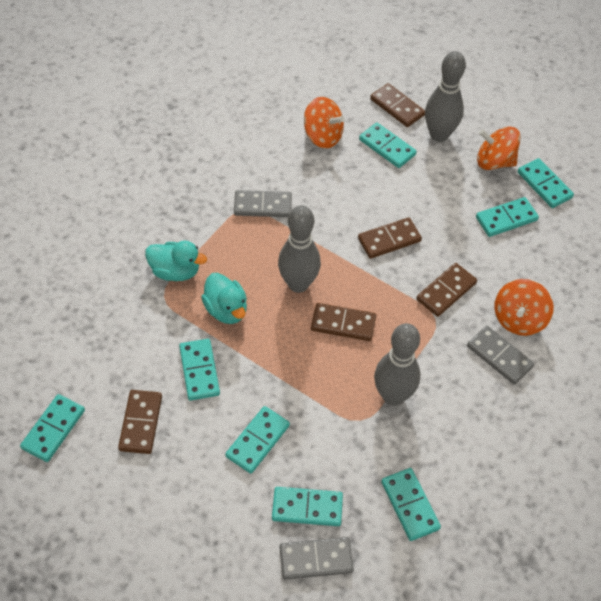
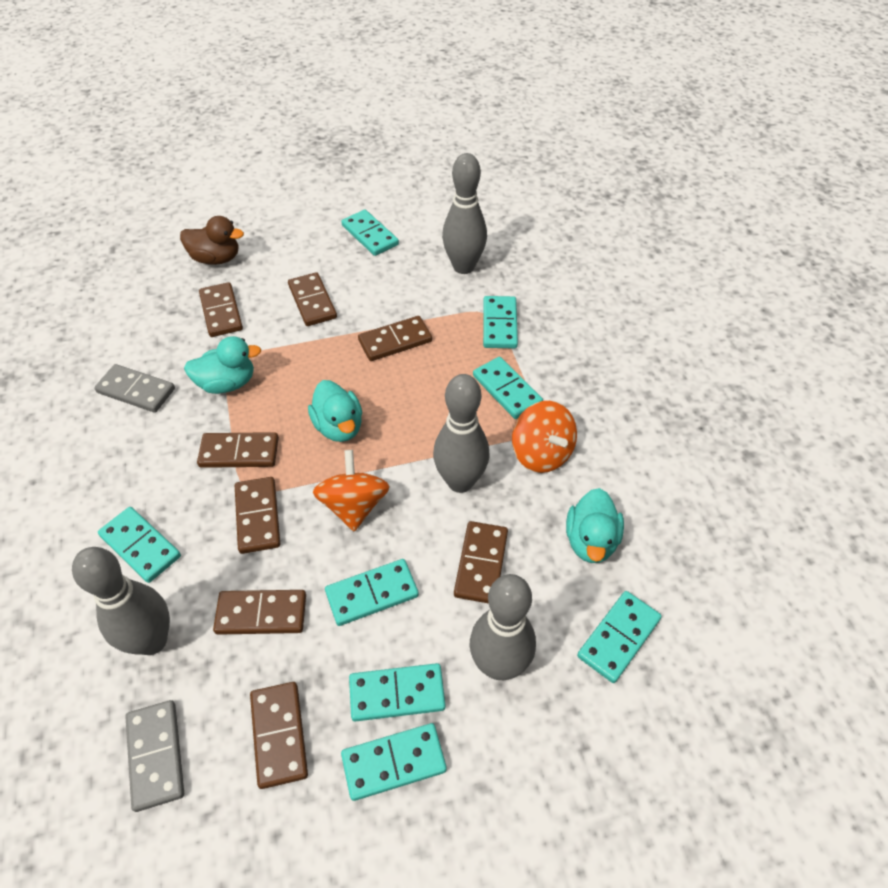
brown domino: 5 -> 8
brown duck: 0 -> 1
grey bowling pin: 3 -> 4
grey domino: 3 -> 2
orange spinning top: 3 -> 2
turquoise duck: 2 -> 3

